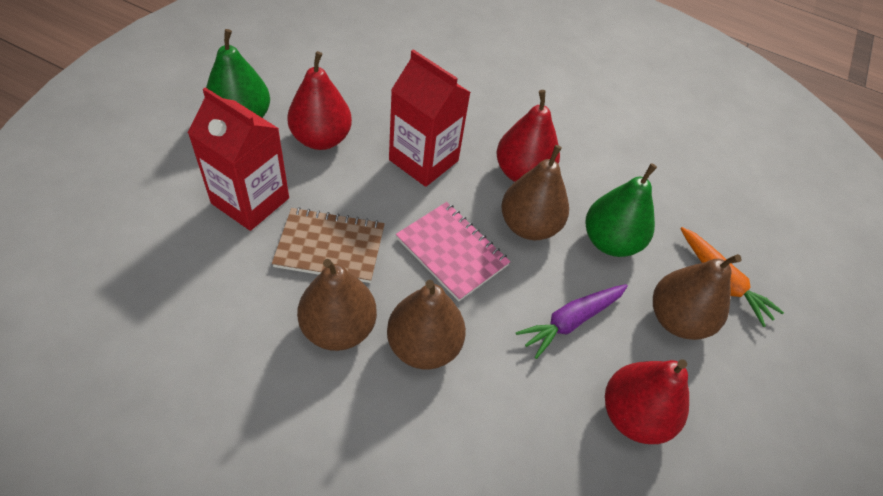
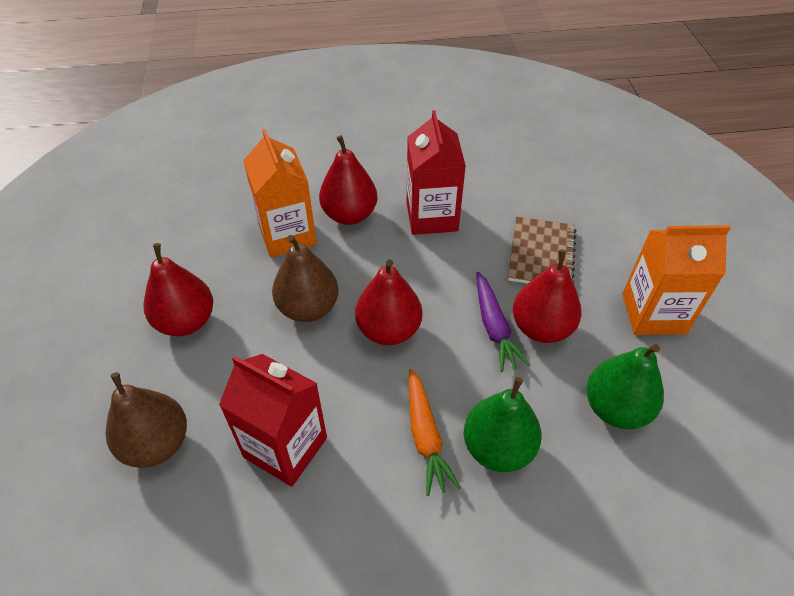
brown pear: 4 -> 2
orange carton: 0 -> 2
pink notebook: 1 -> 0
red pear: 3 -> 4

